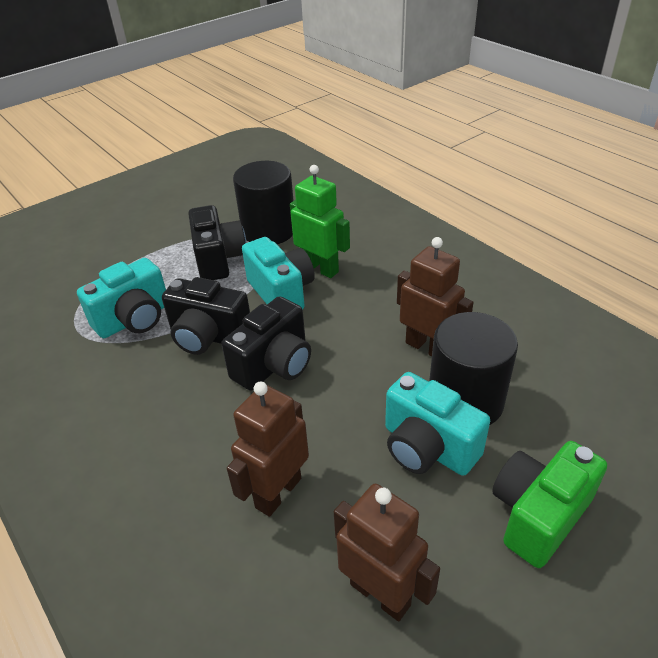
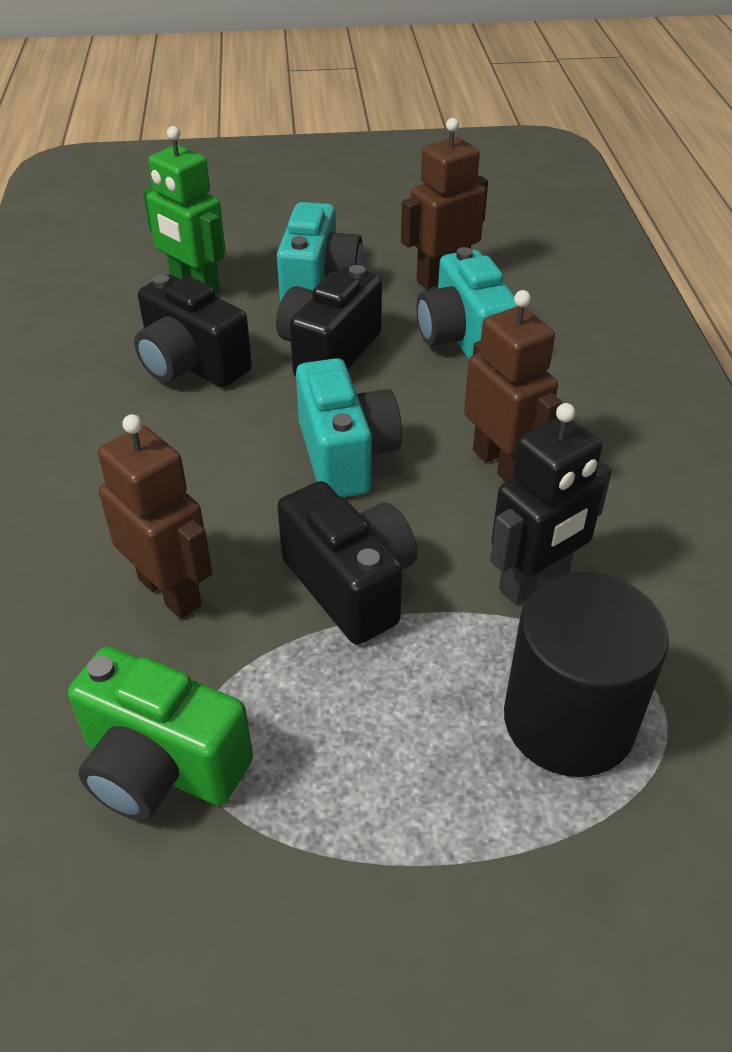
black cylinder: 2 -> 1
black robot: 0 -> 1

